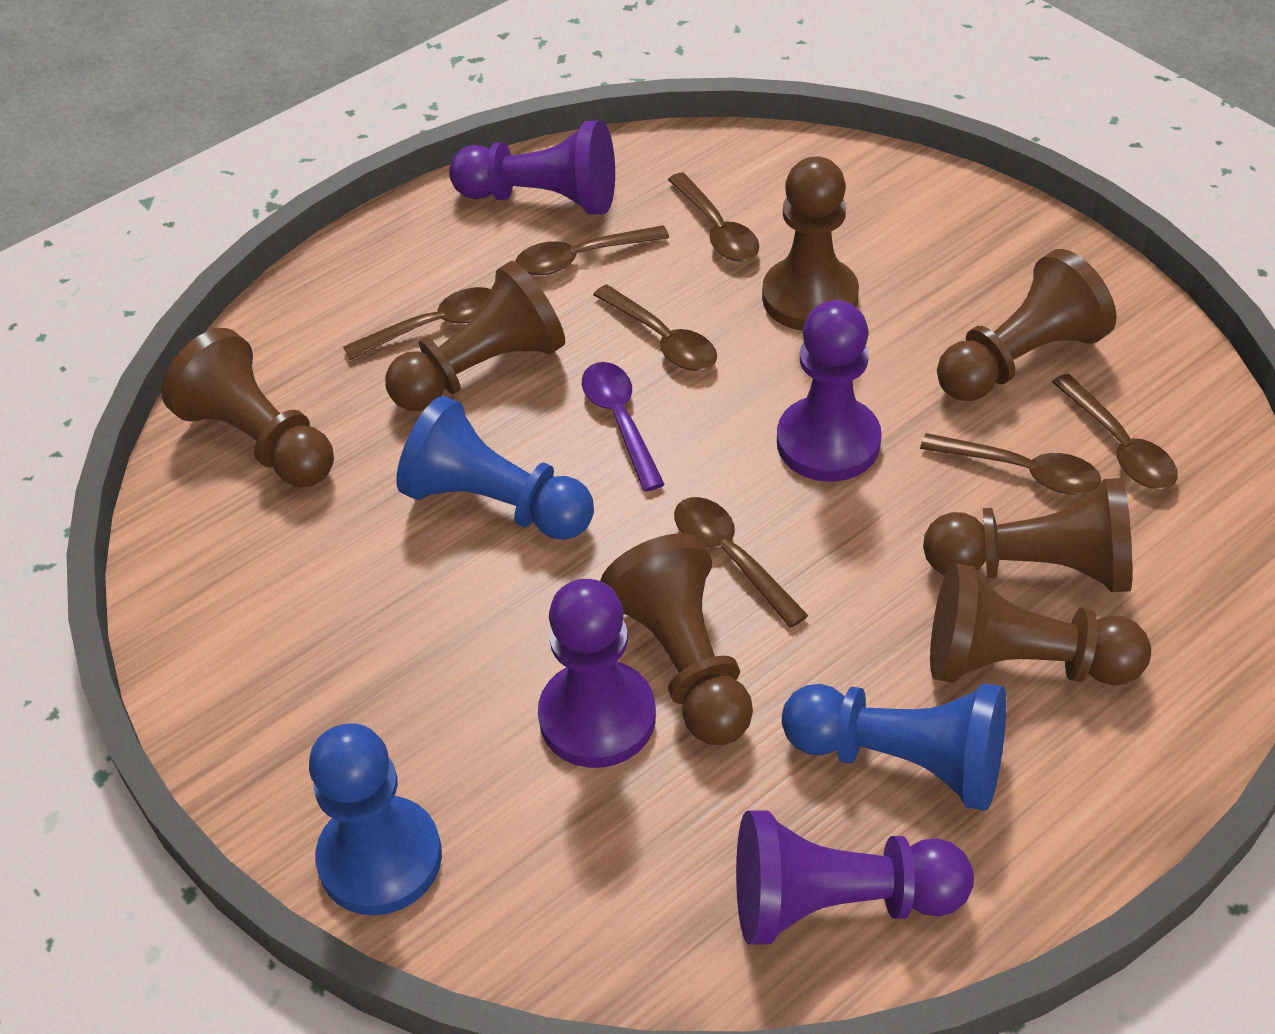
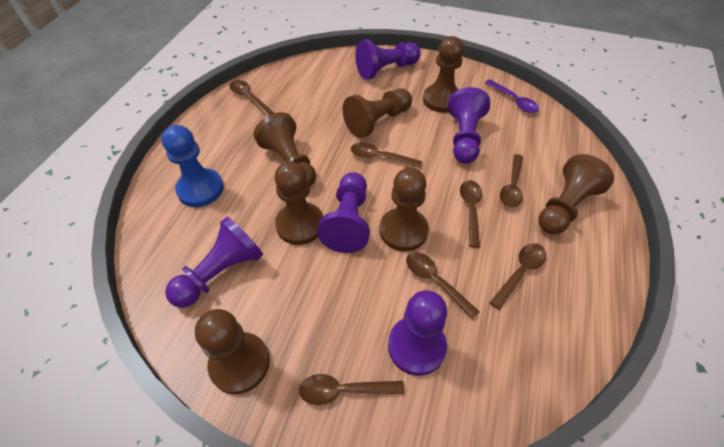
blue pawn: 3 -> 1
purple pawn: 4 -> 5

